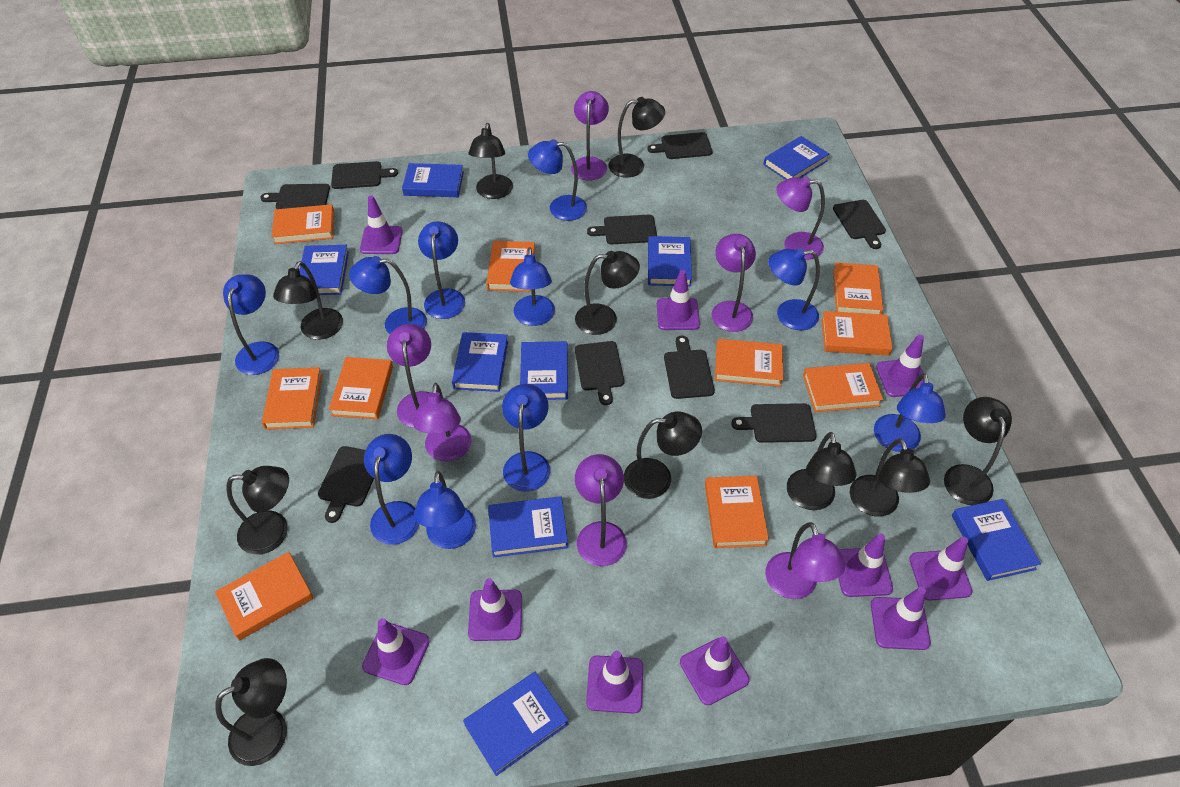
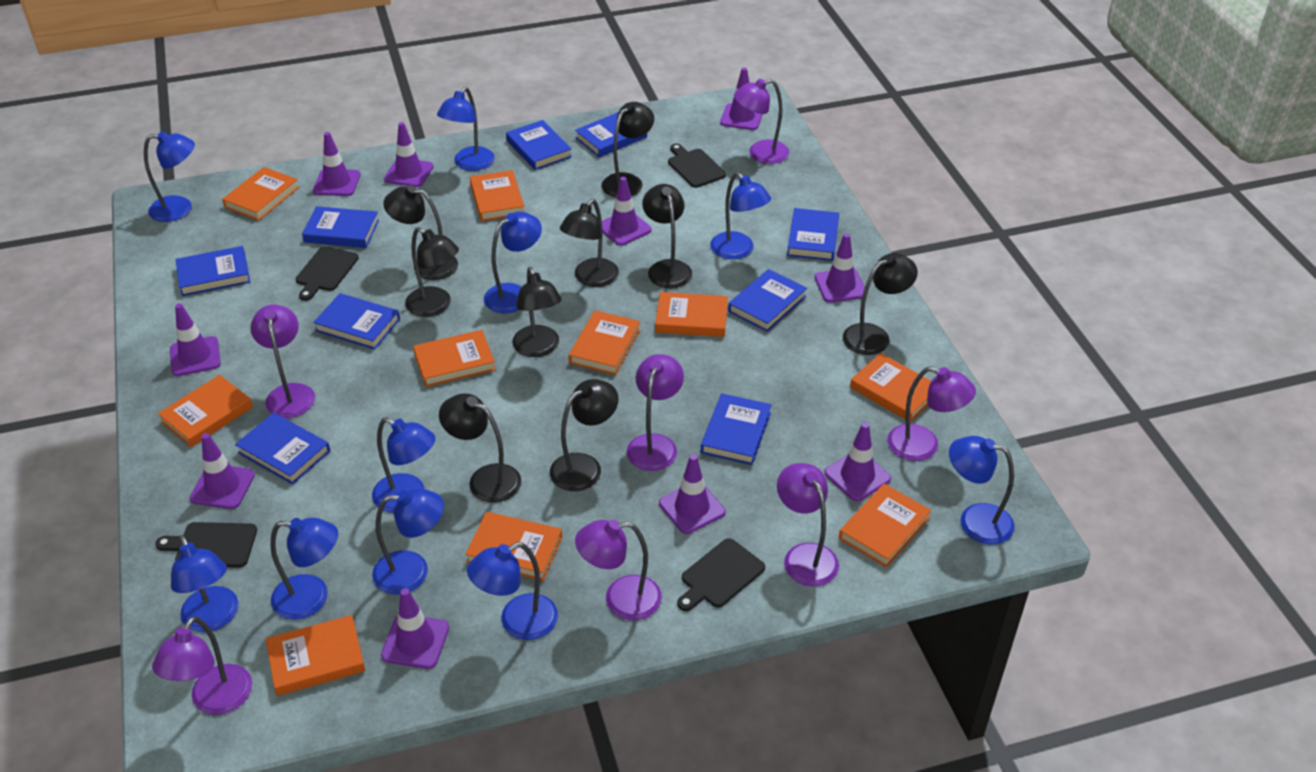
black cutting board: 9 -> 4
black lamp: 10 -> 9

